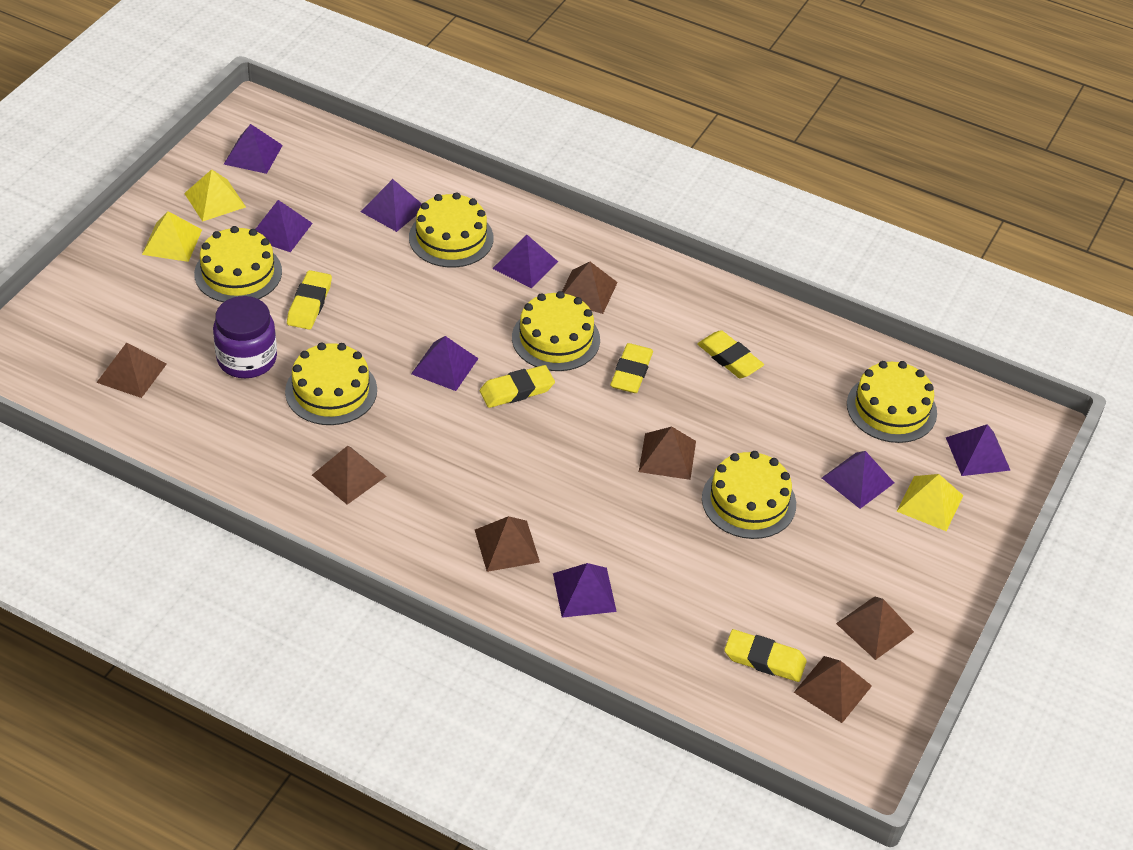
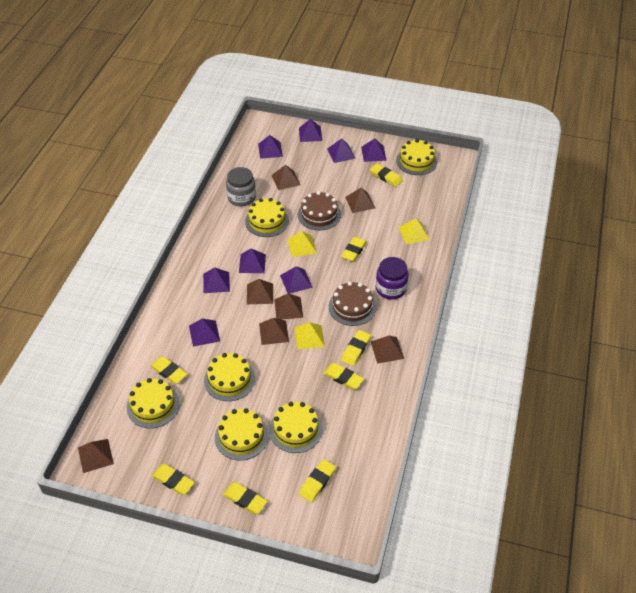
brown cake: 0 -> 2
grey jar: 0 -> 1
yellow eraser: 5 -> 8

